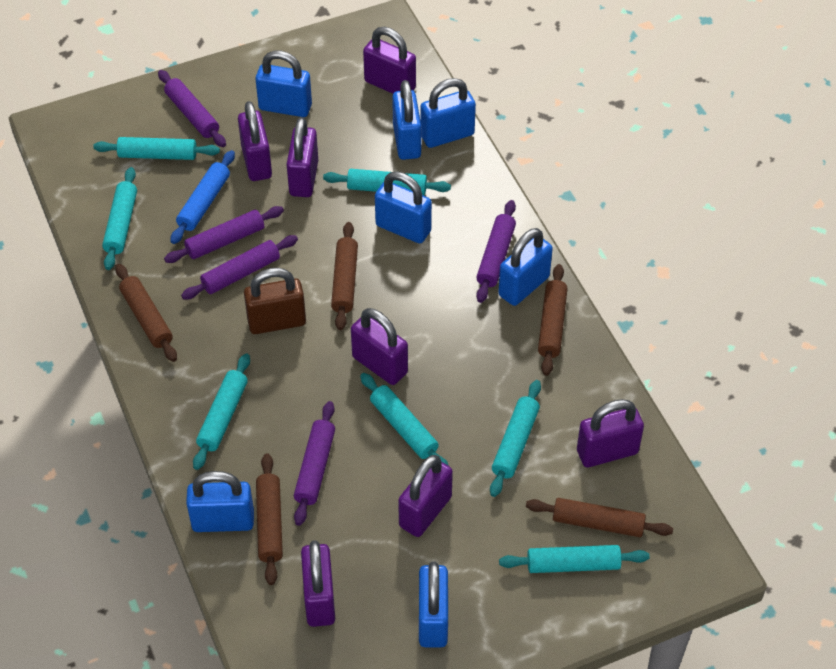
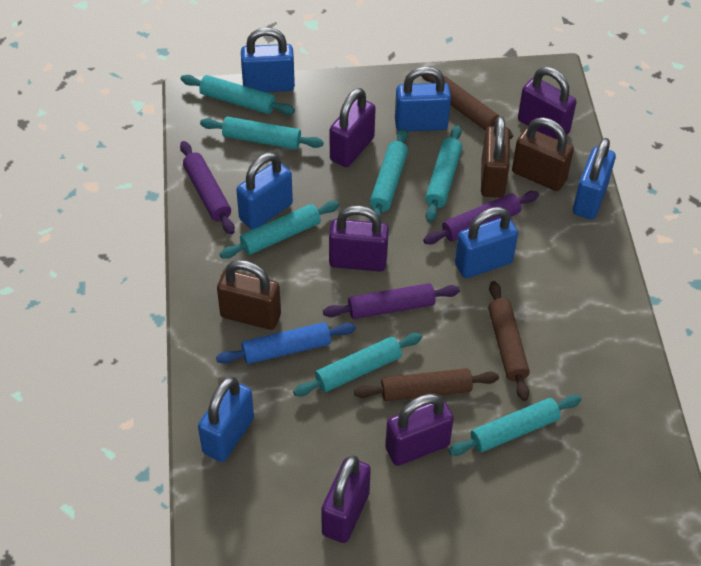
blue padlock: 7 -> 6
brown padlock: 1 -> 3
brown rolling pin: 5 -> 3
purple padlock: 7 -> 5
purple rolling pin: 5 -> 3

